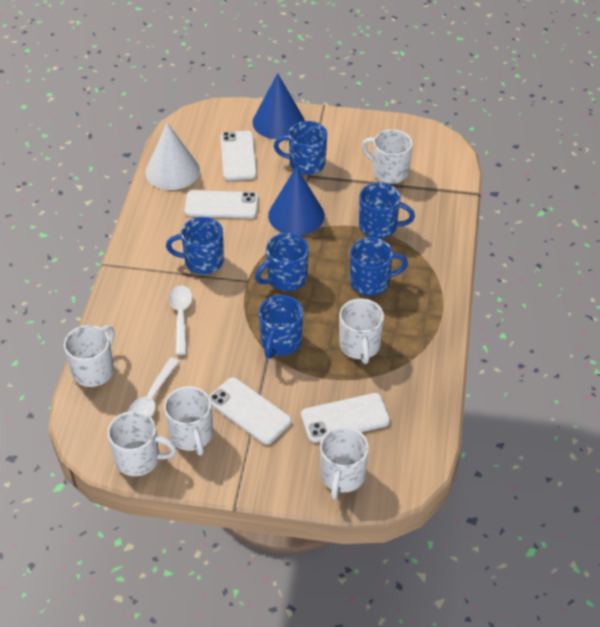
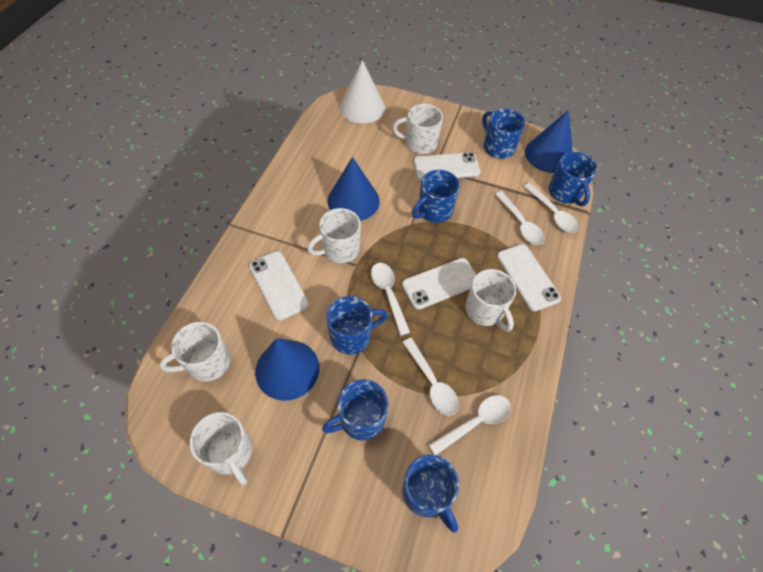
blue cone: 2 -> 3
white mug: 6 -> 5
white spoon: 2 -> 5

